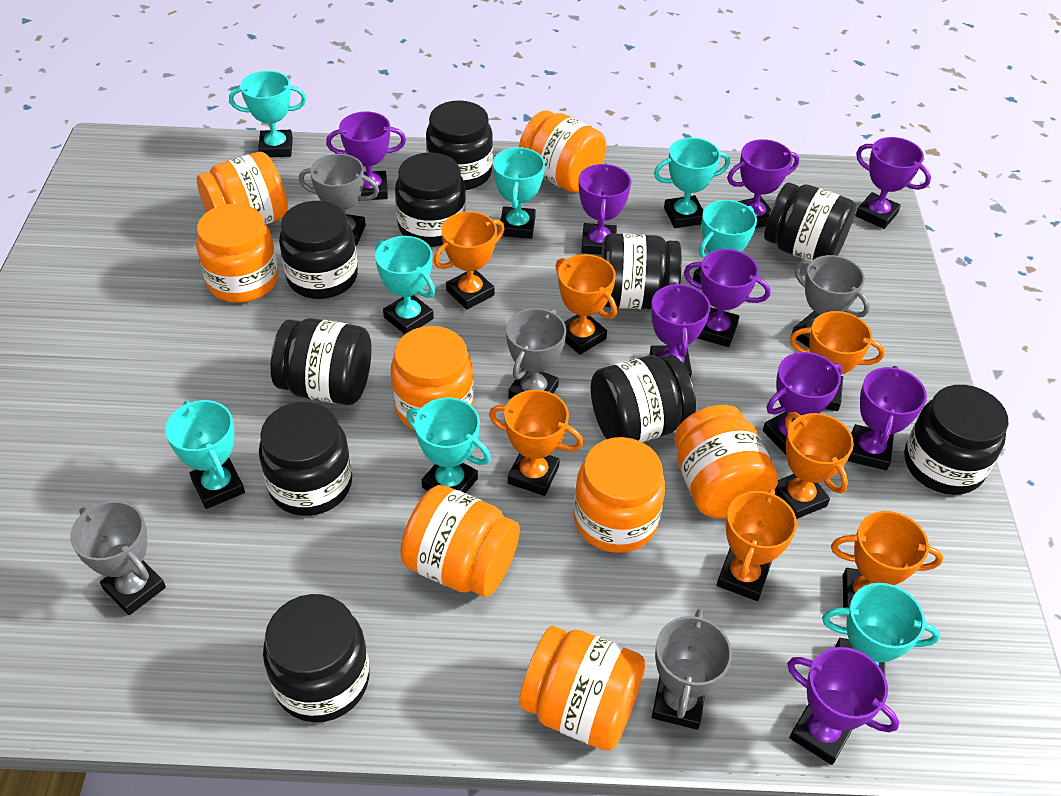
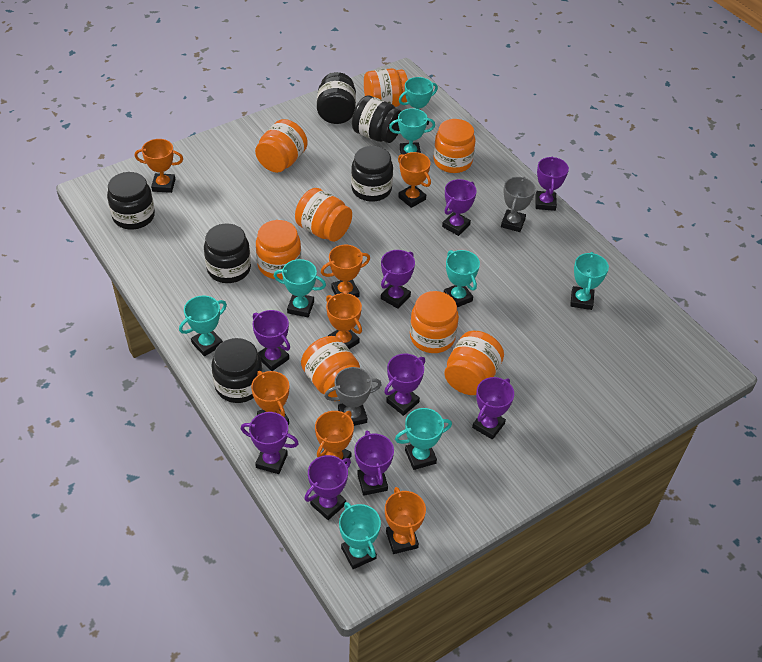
black jar: 10 -> 6
grey trophy: 5 -> 2

